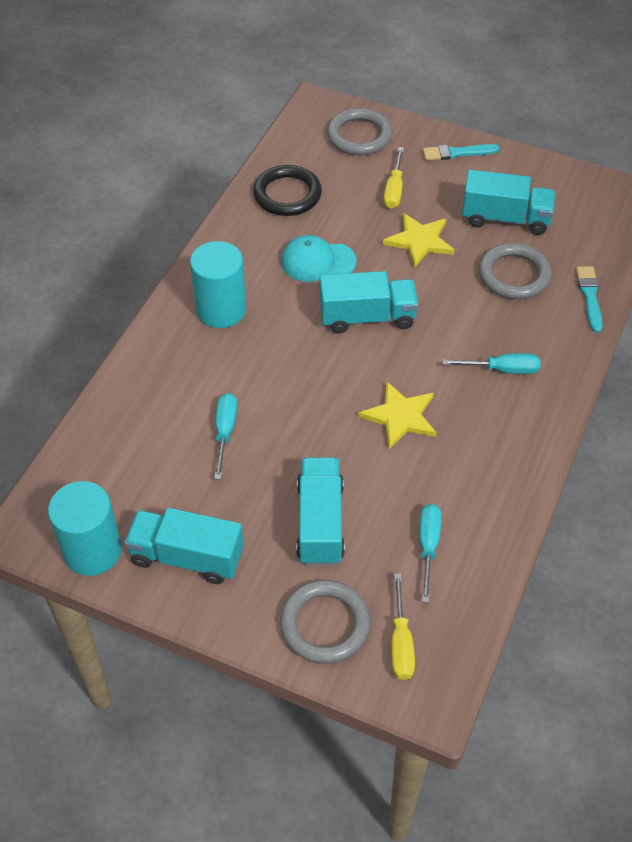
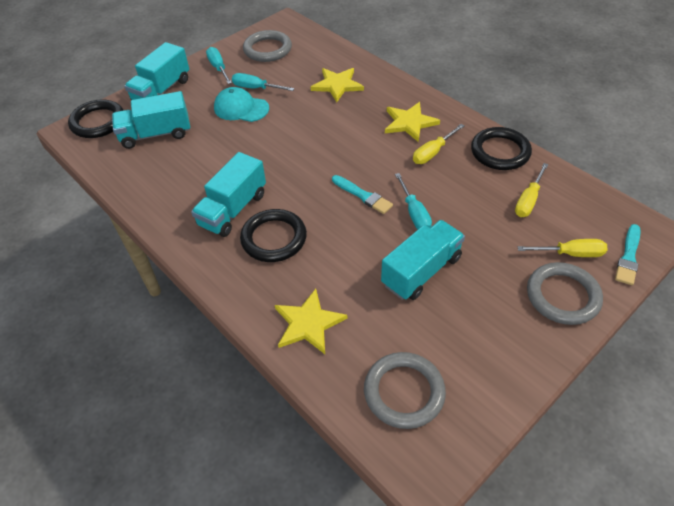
black ring: 1 -> 3
turquoise cylinder: 2 -> 0
yellow screwdriver: 2 -> 3
yellow star: 2 -> 3

